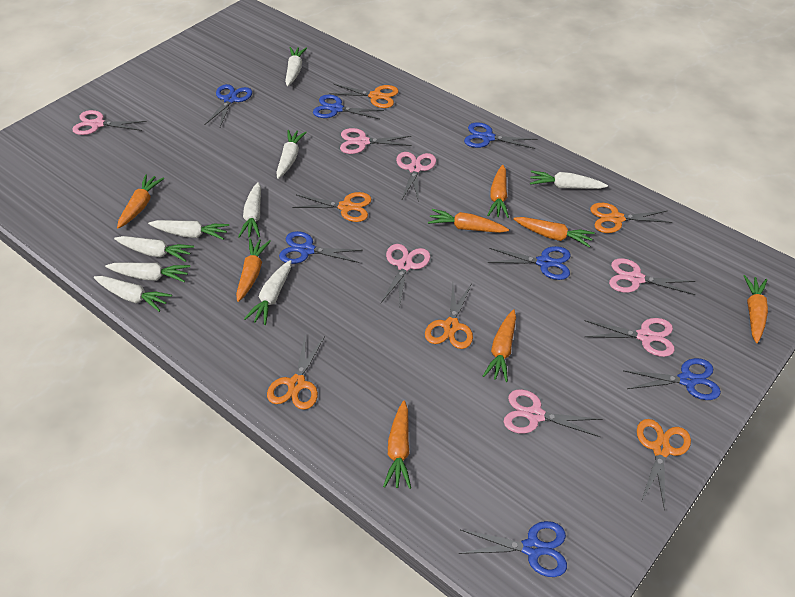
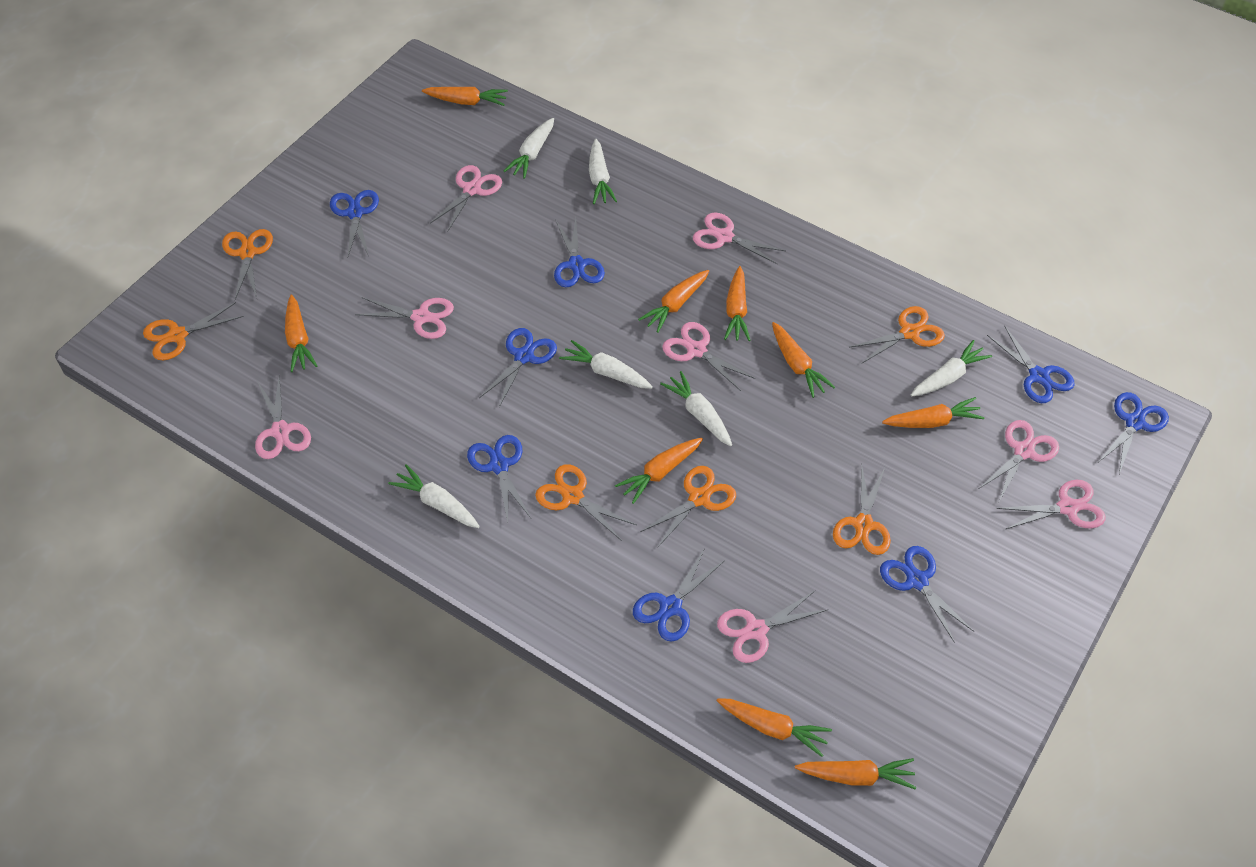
blue scissors: 7 -> 8
orange carrot: 8 -> 9
pink scissors: 7 -> 8
white carrot: 9 -> 6

